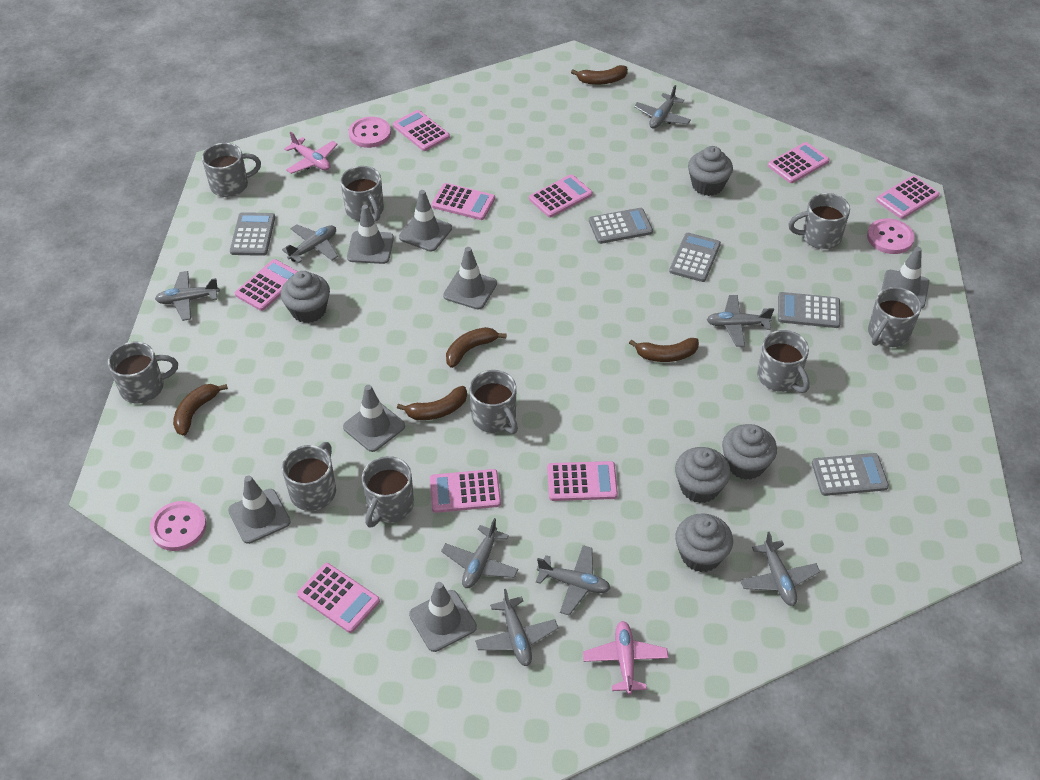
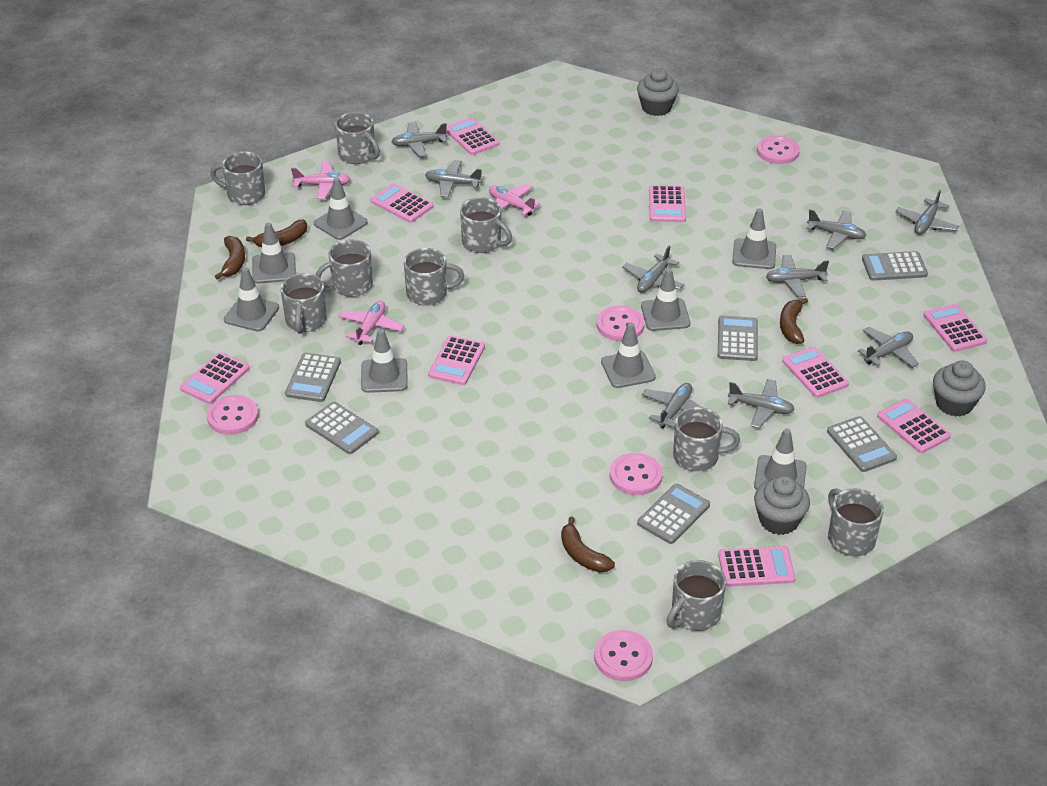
brown banana: 5 -> 4
grey calculator: 5 -> 6
grey cupcake: 5 -> 3
grey plane: 8 -> 9
grey traffic cone: 7 -> 8
pink button: 3 -> 5
pink plane: 2 -> 3

